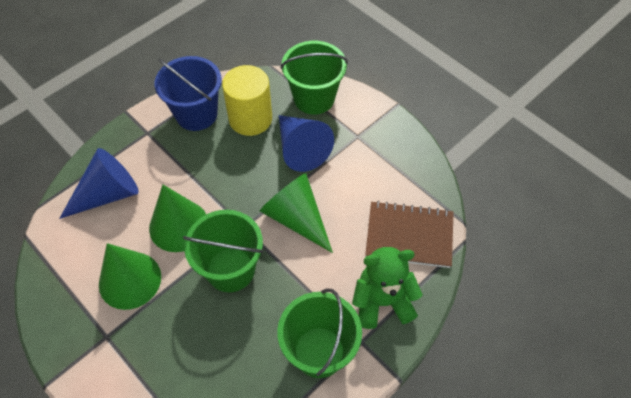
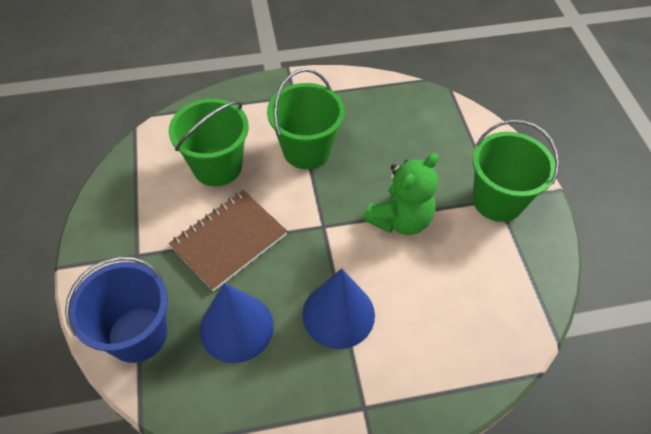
green cone: 3 -> 0
yellow cylinder: 1 -> 0

